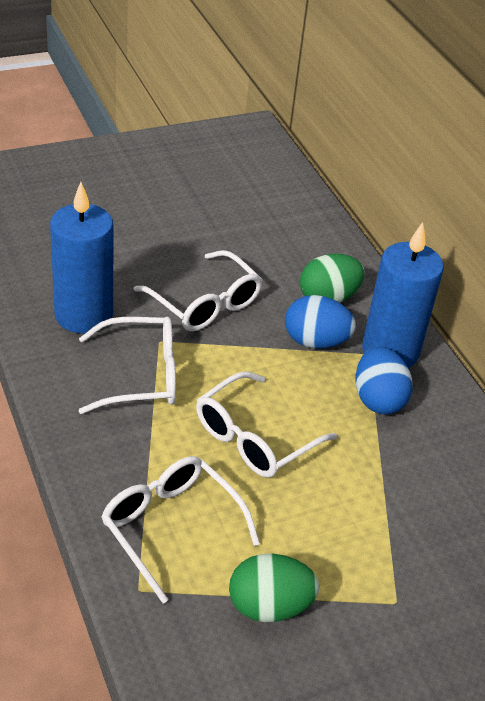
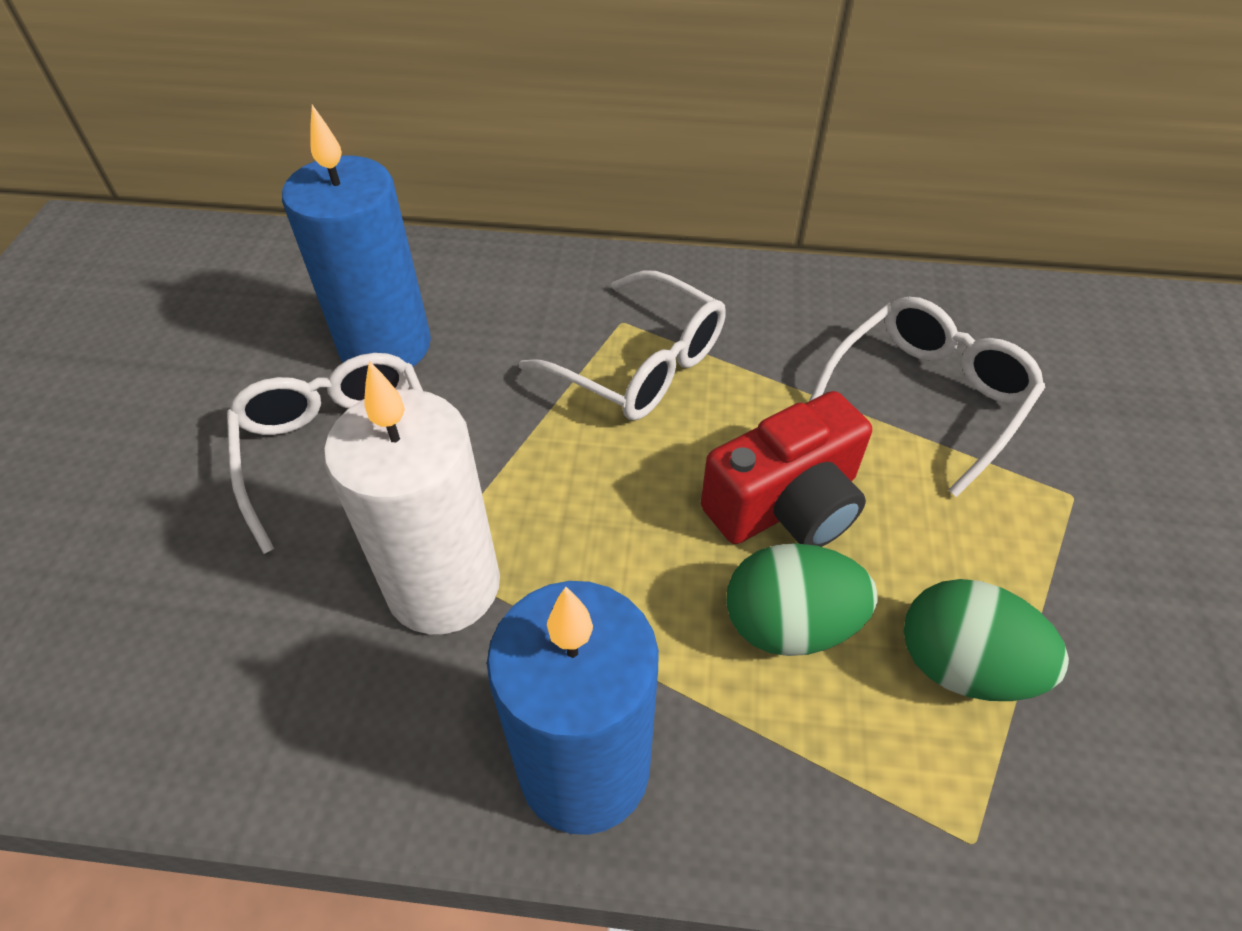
blue egg: 2 -> 0
red camera: 0 -> 1
white candle: 0 -> 1
white glasses: 4 -> 3

